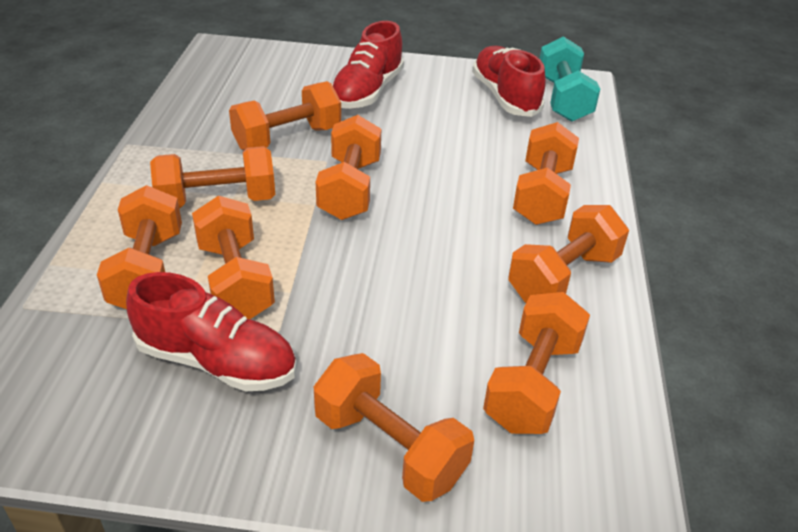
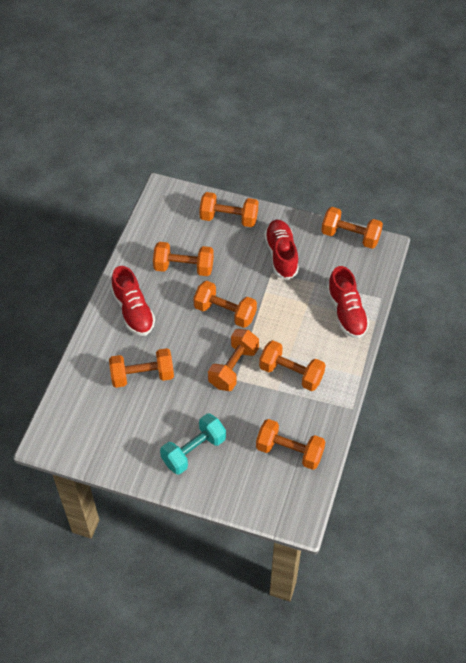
orange dumbbell: 9 -> 8

